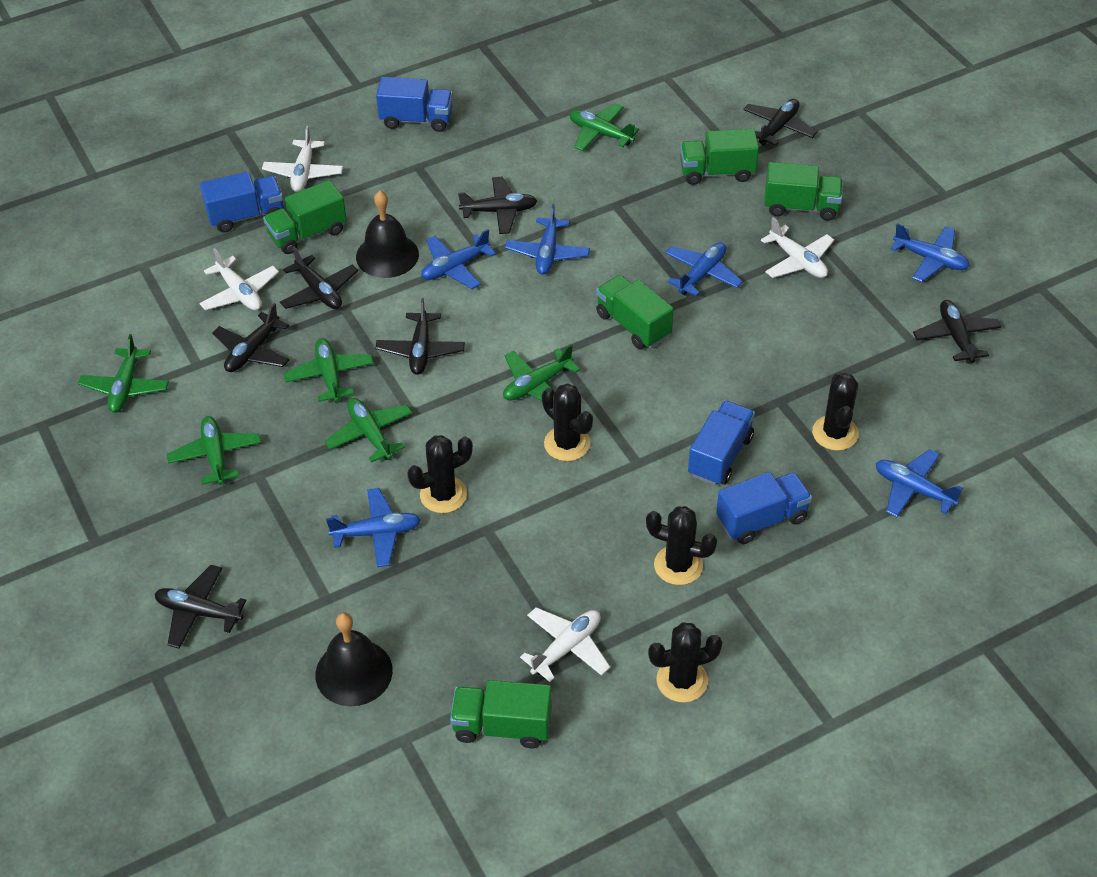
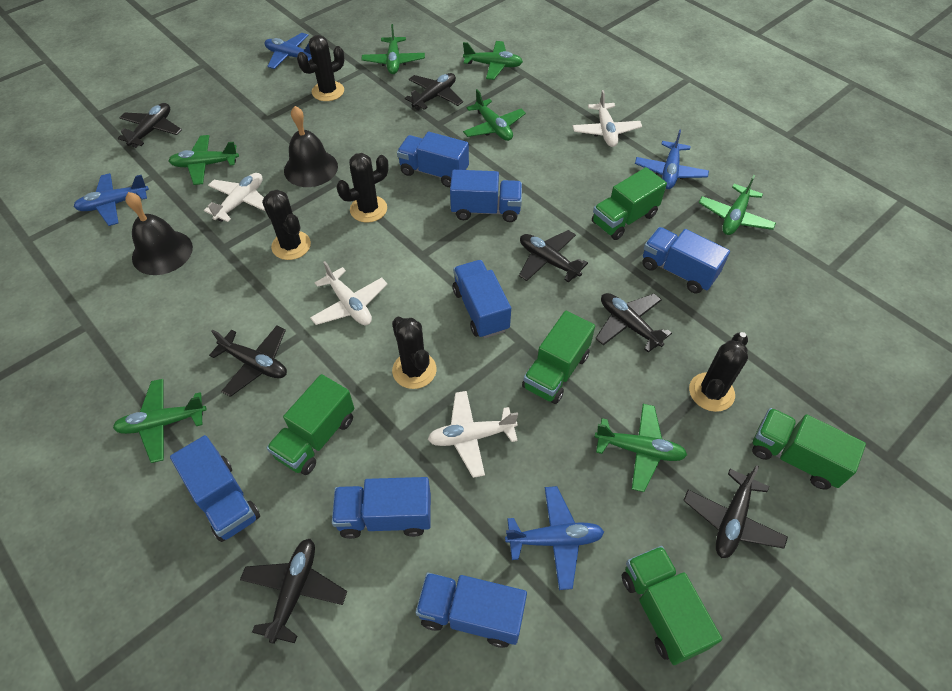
blue plane: 6 -> 4
blue truck: 4 -> 7
green plane: 6 -> 7

